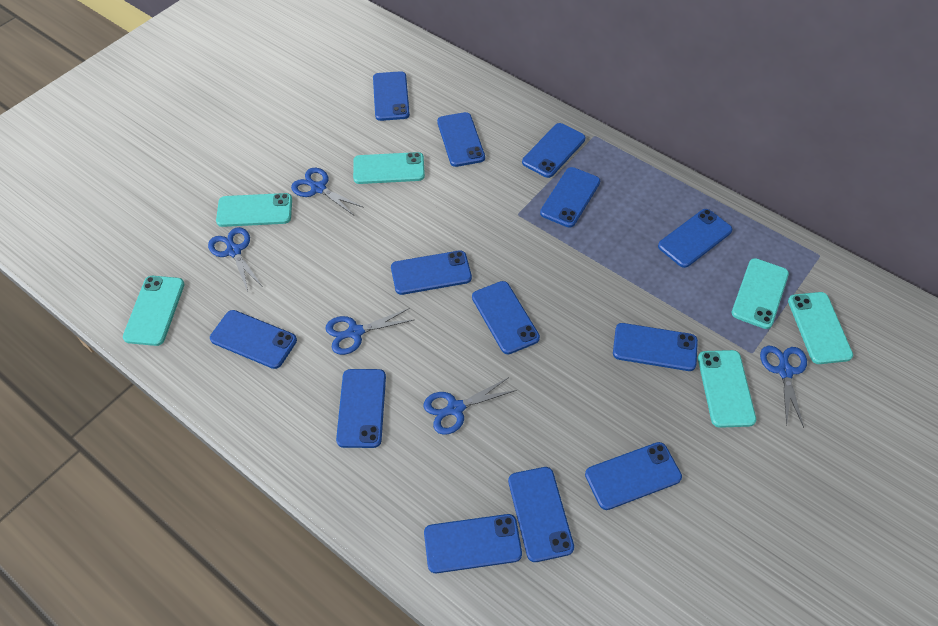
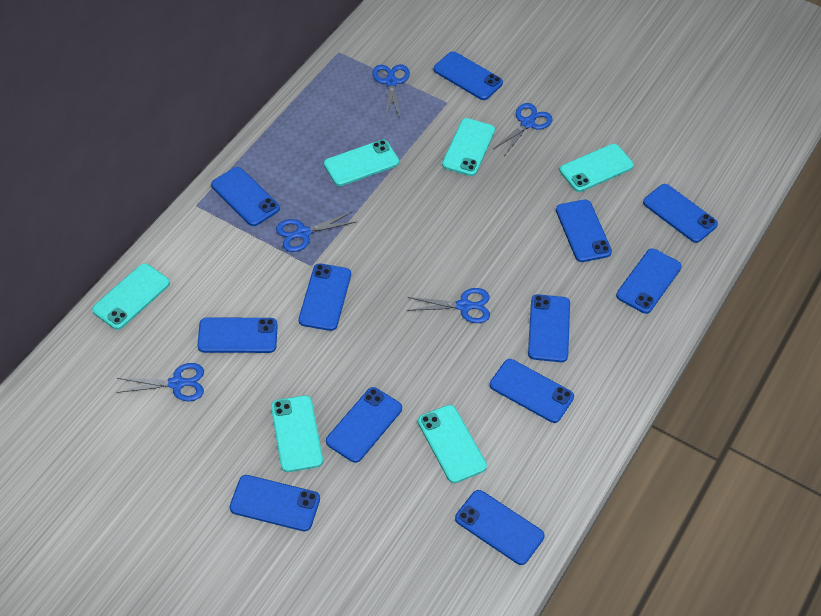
blue phone: 13 -> 12

